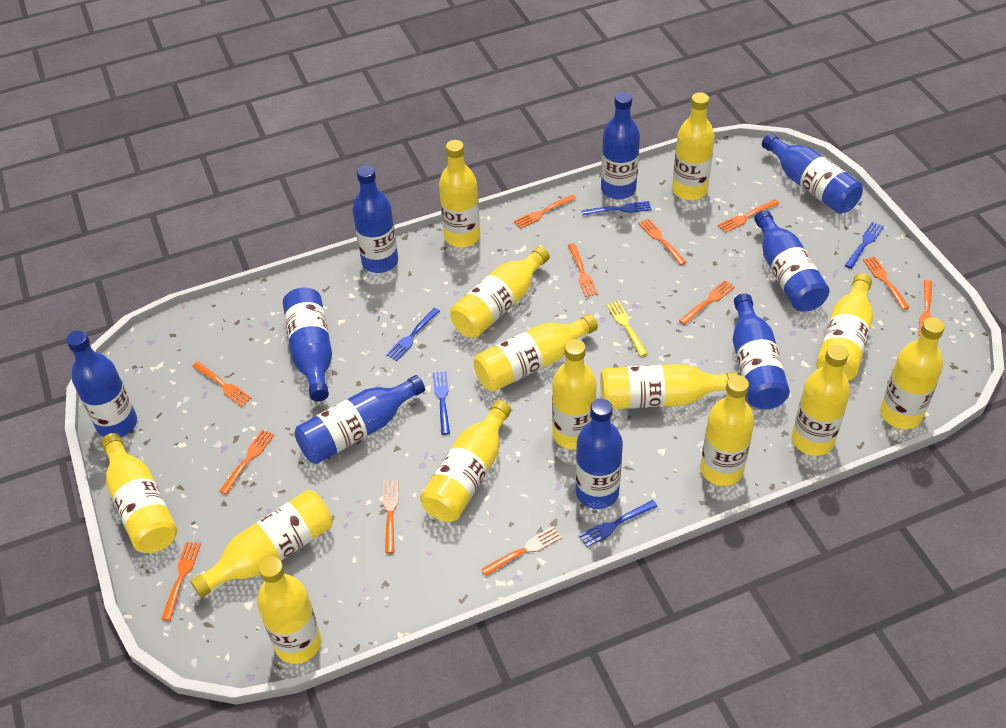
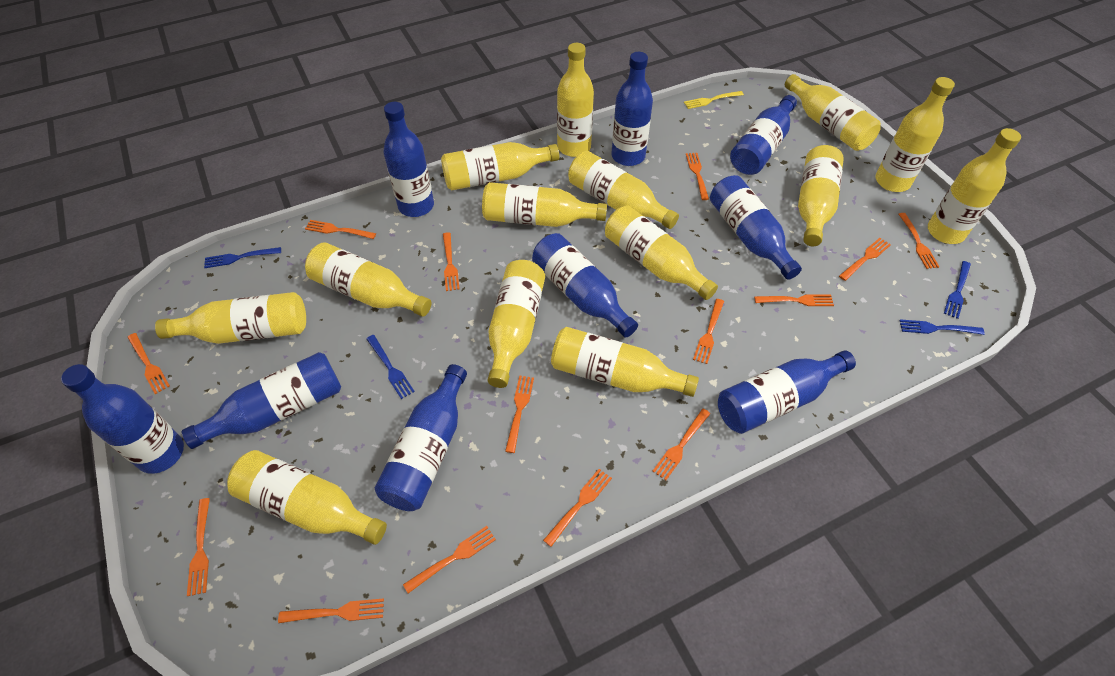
blue fork: 5 -> 4
orange fork: 12 -> 14

